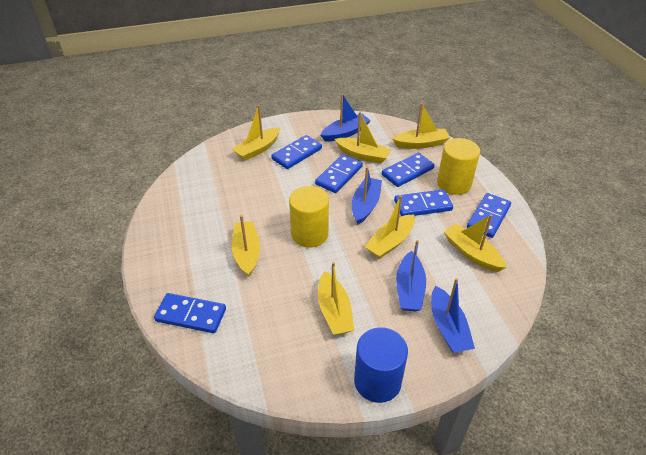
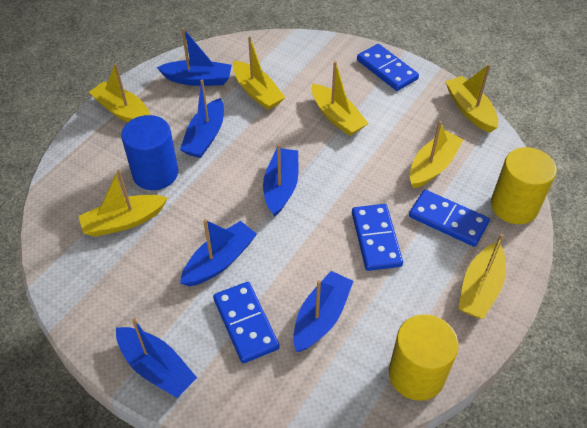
blue boat: 4 -> 6
blue domino: 6 -> 4

